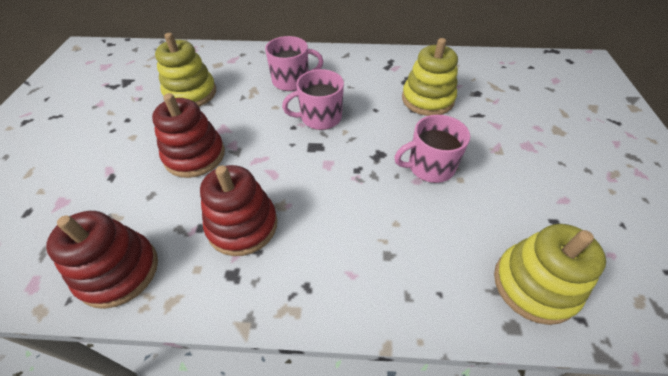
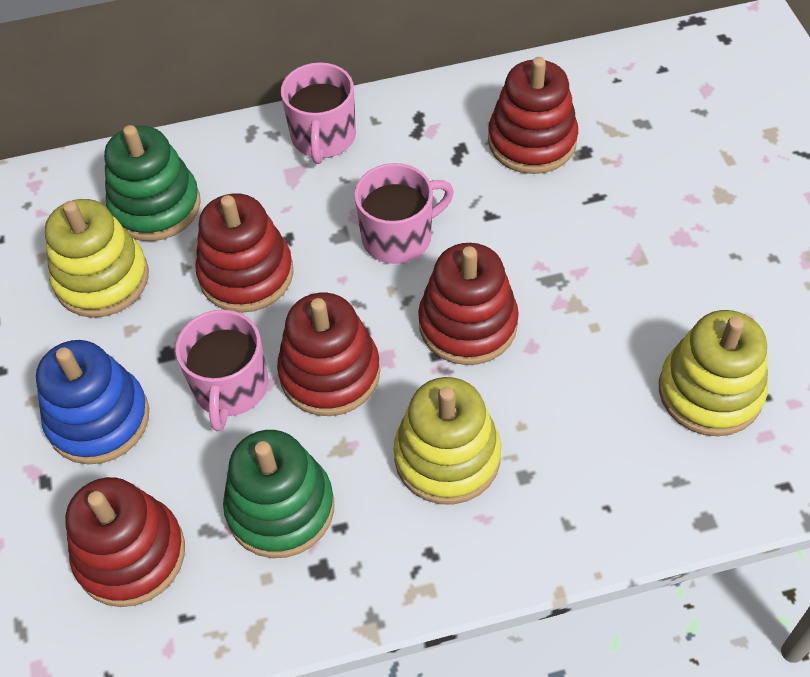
blue stacking toy: 0 -> 1
green stacking toy: 0 -> 2
red stacking toy: 3 -> 5

